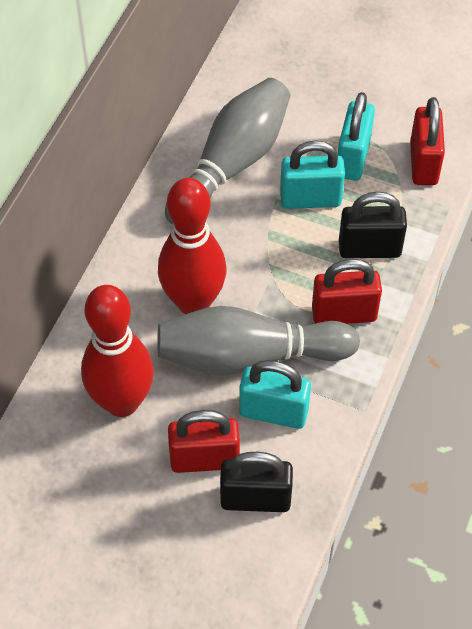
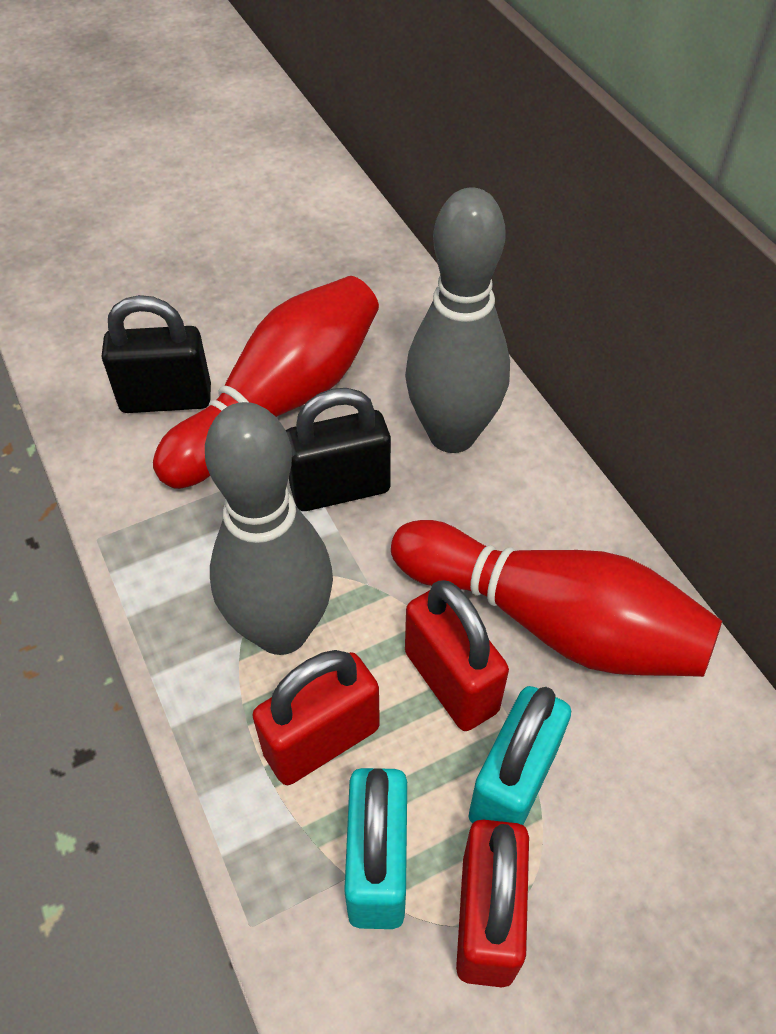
turquoise padlock: 3 -> 2

